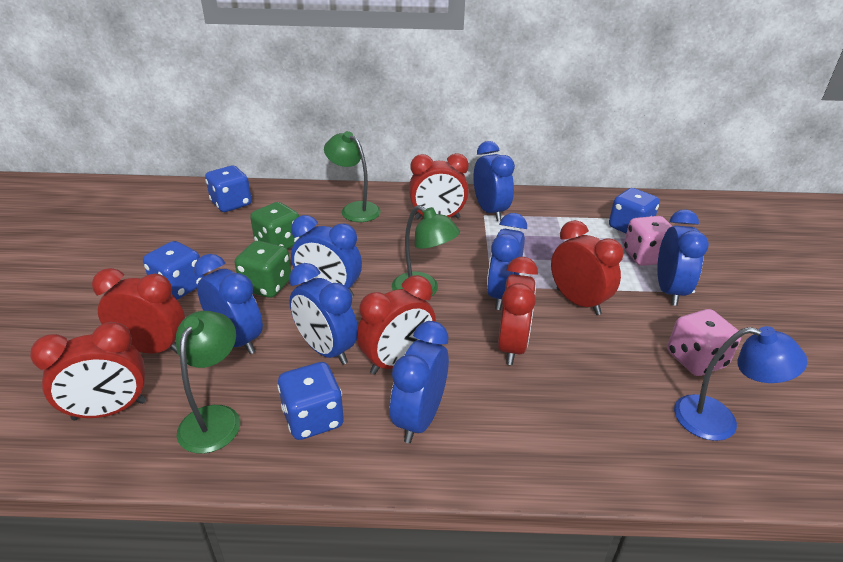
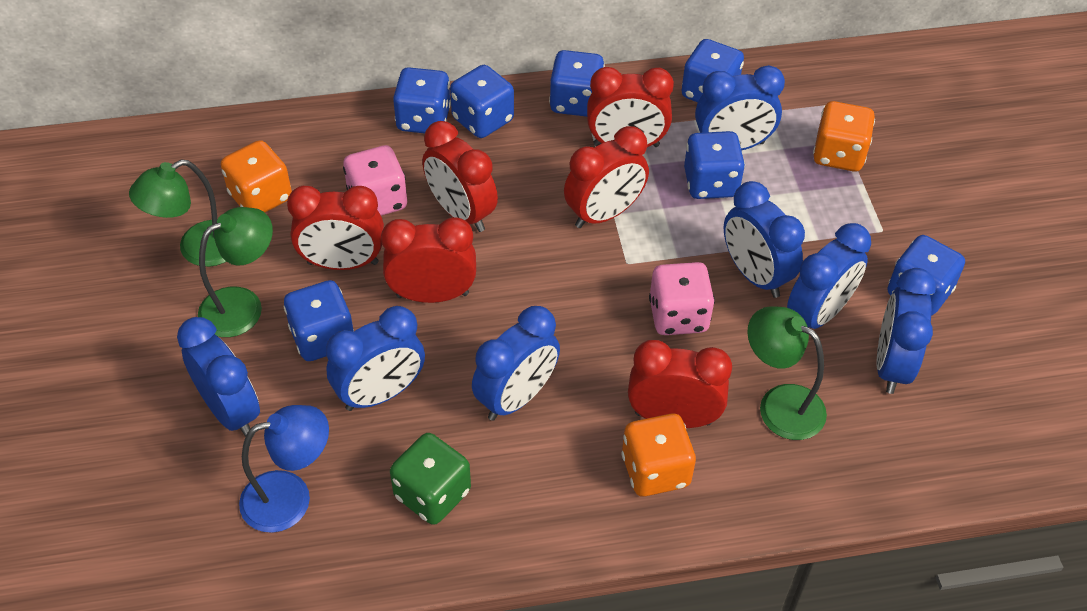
blue dice: 4 -> 7
green dice: 2 -> 1
orange dice: 0 -> 3

